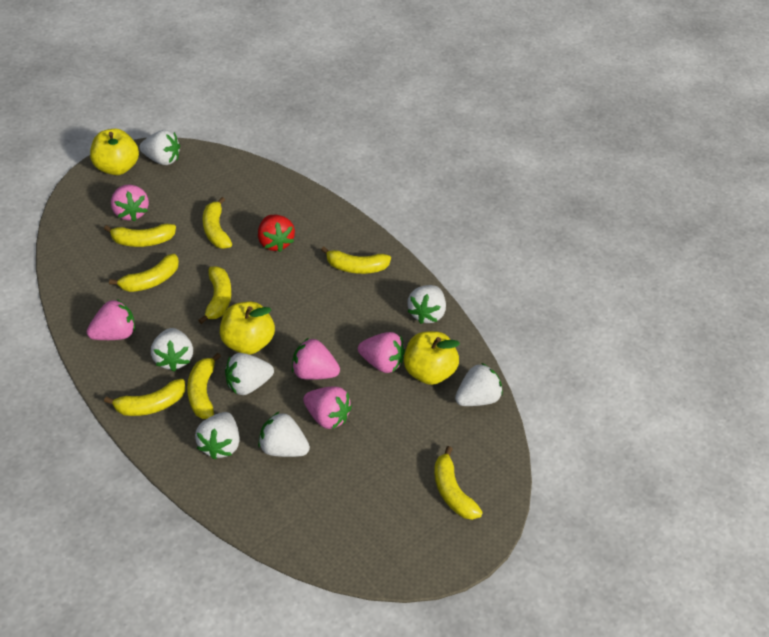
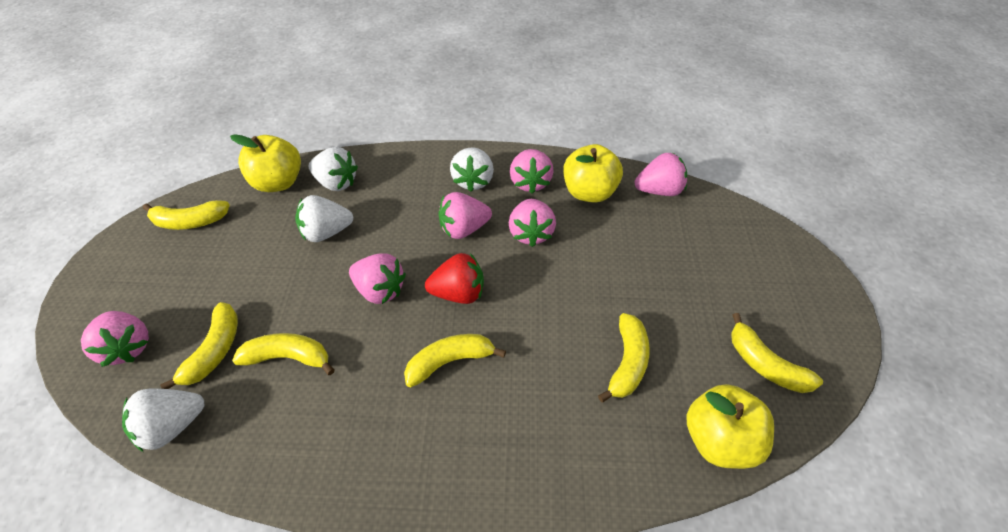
pink strawberry: 5 -> 6
white strawberry: 7 -> 4
yellow banana: 8 -> 6

